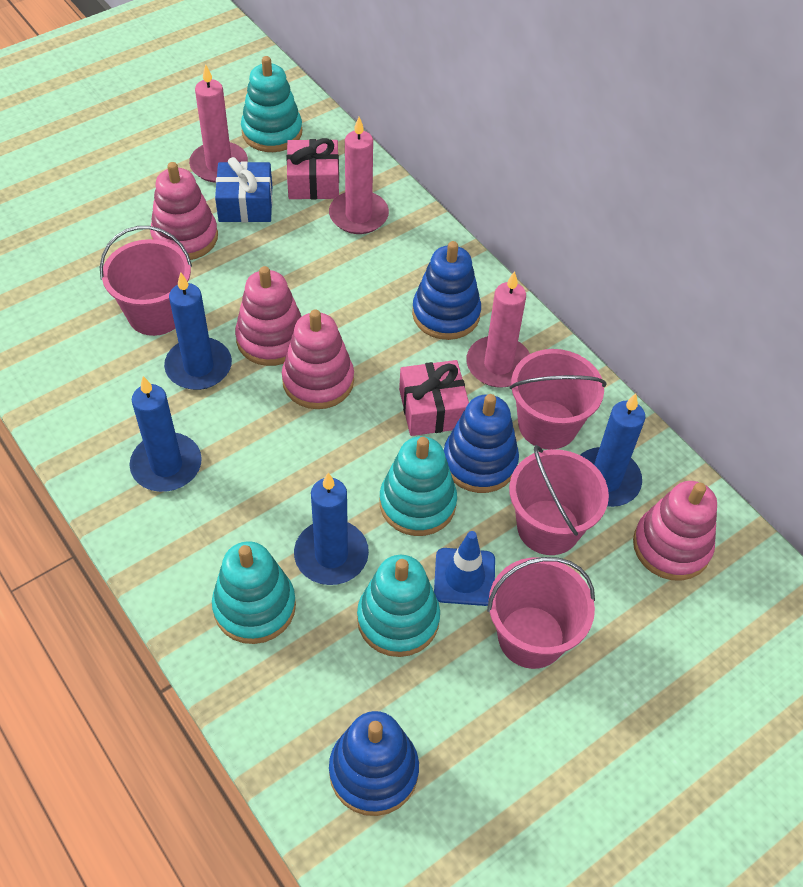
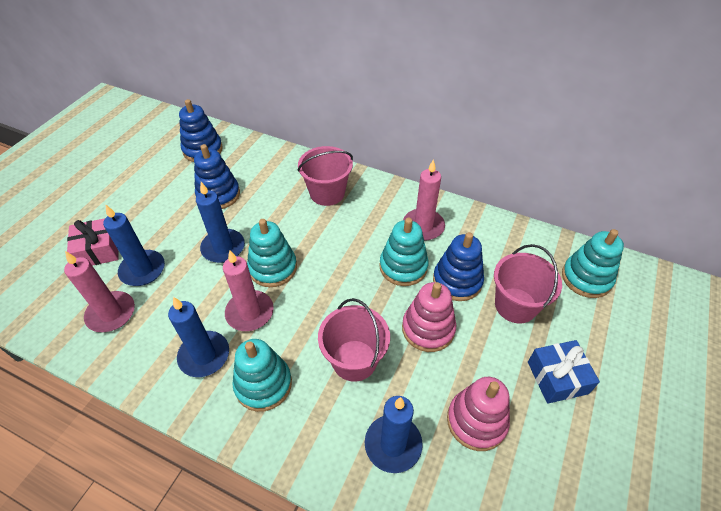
blue traffic cone: 1 -> 0
pink bucket: 4 -> 3
pink gift: 2 -> 1
pink stacking toy: 4 -> 2

